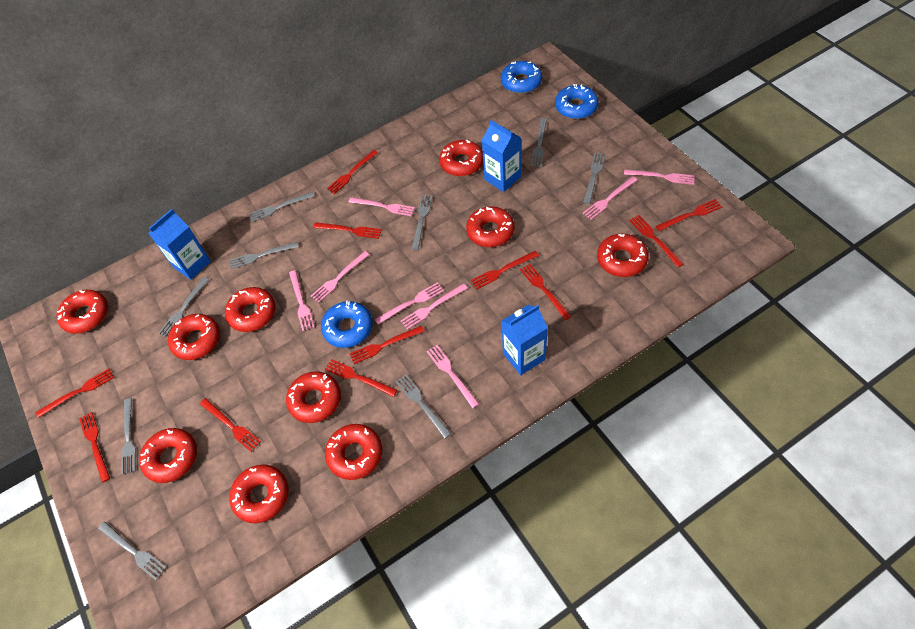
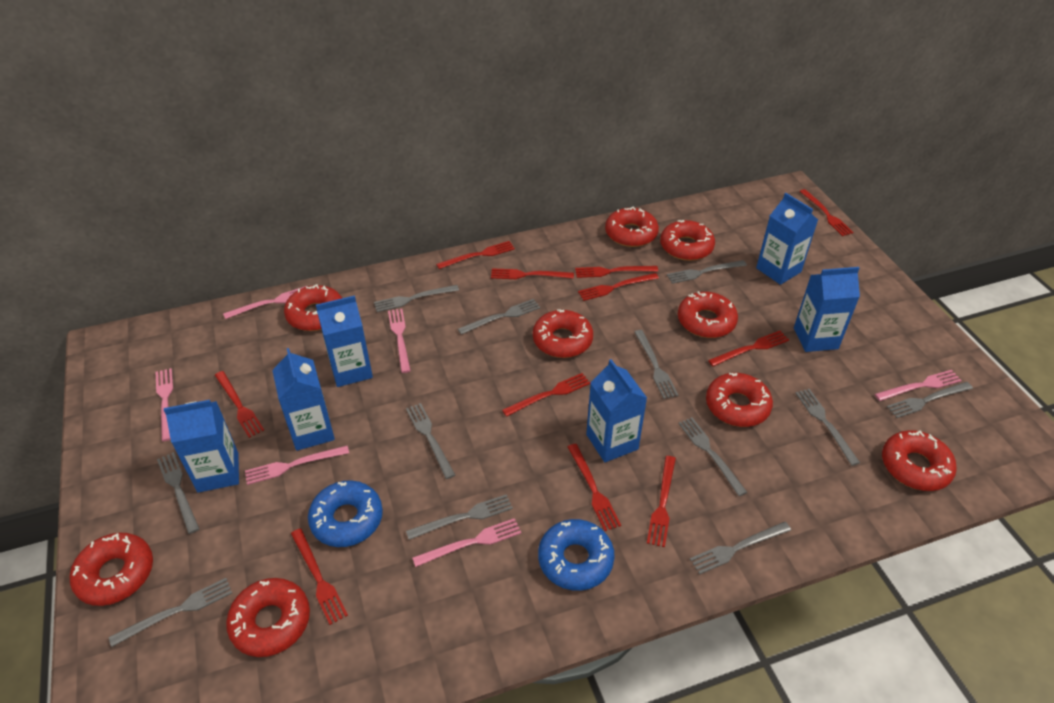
blue carton: 3 -> 6
blue donut: 3 -> 2
grey fork: 9 -> 12
pink fork: 8 -> 6
red donut: 10 -> 9

